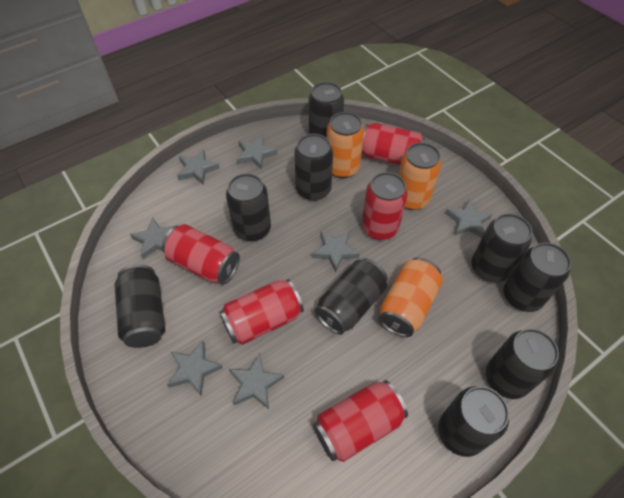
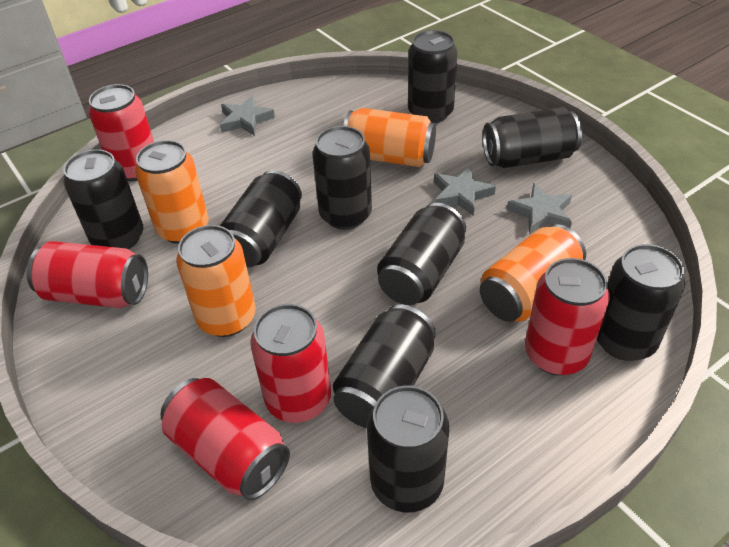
grey star: 7 -> 3
orange can: 3 -> 4

